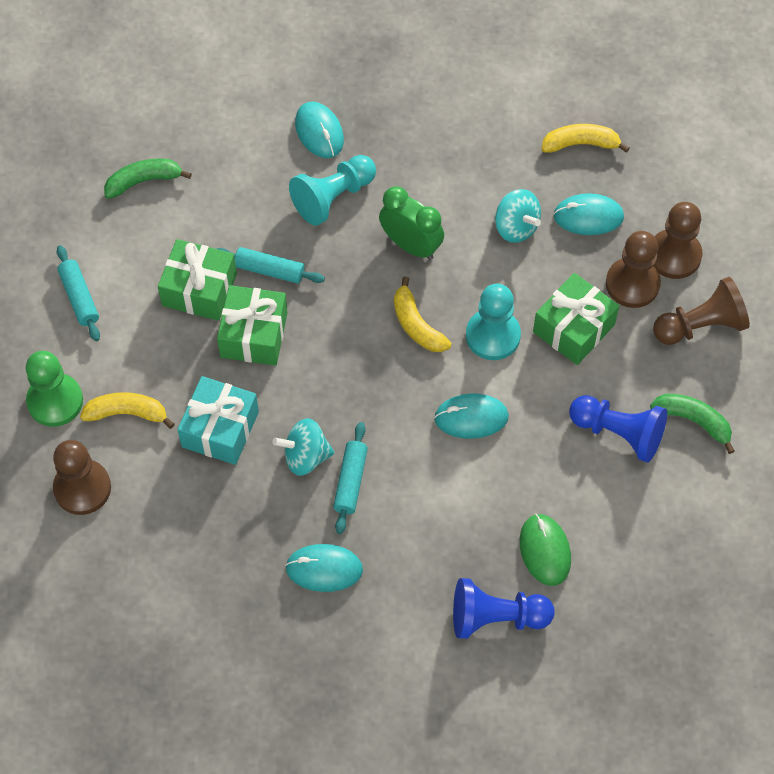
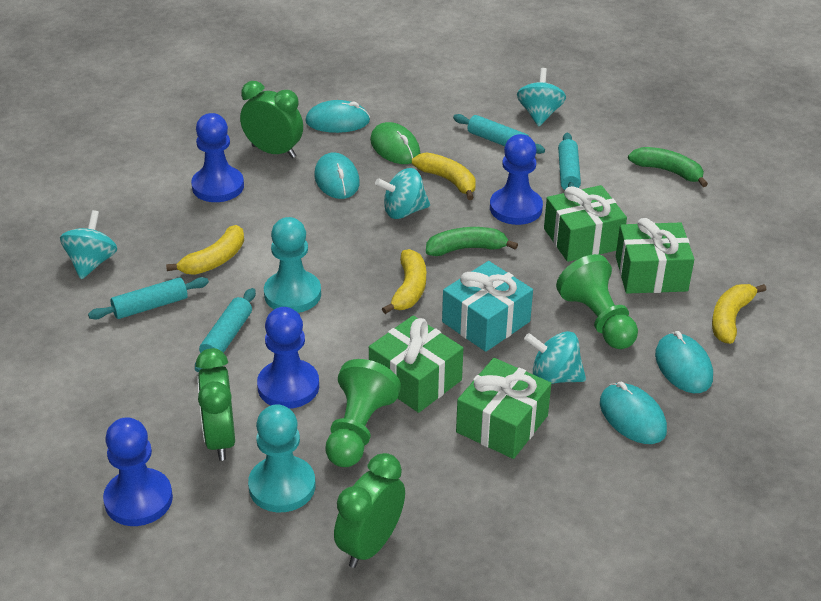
blue pawn: 2 -> 4
brown pawn: 4 -> 0
green clock: 1 -> 3
green gift: 3 -> 4
green pawn: 1 -> 2
turquoise rolling pin: 3 -> 4
turquoise spinning top: 2 -> 4
yellow banana: 3 -> 4

